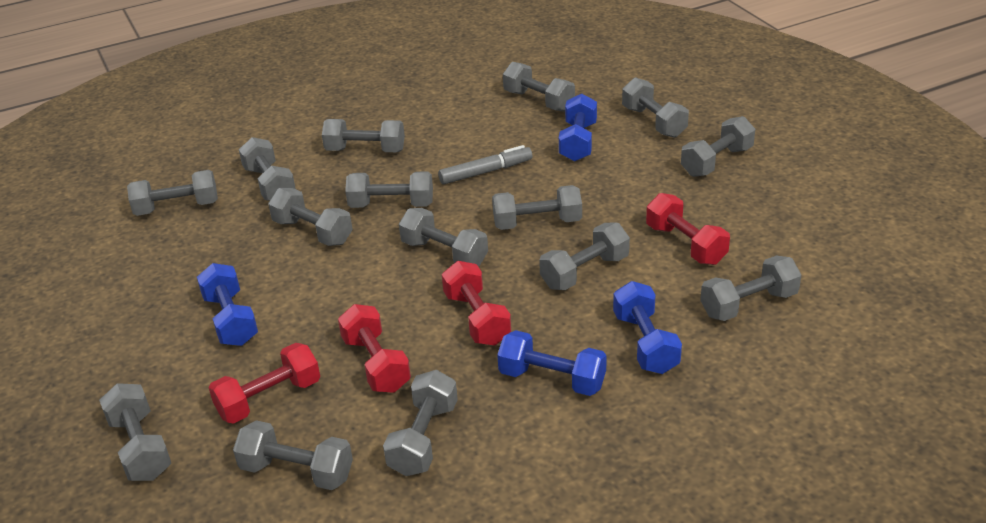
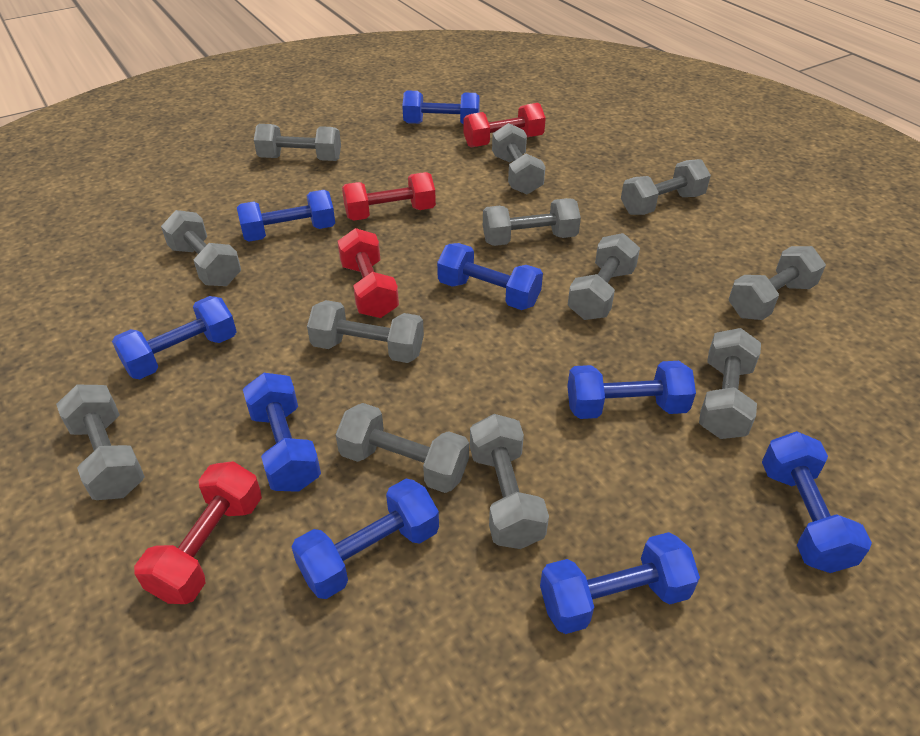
blue dumbbell: 4 -> 9
grey dumbbell: 15 -> 12
grey marker: 1 -> 0

